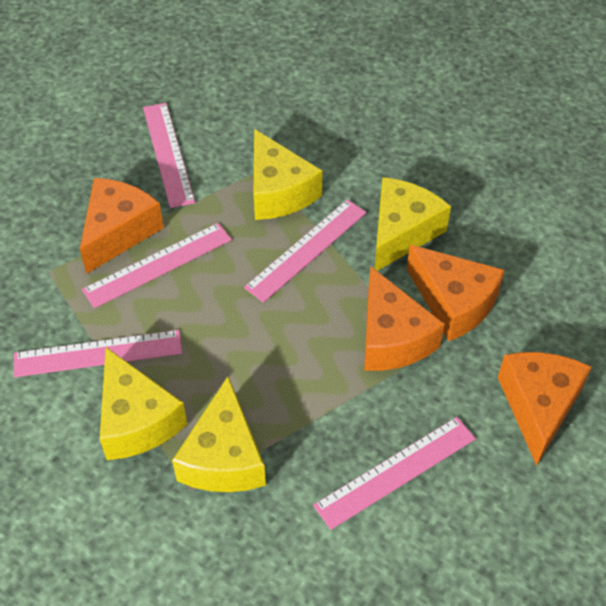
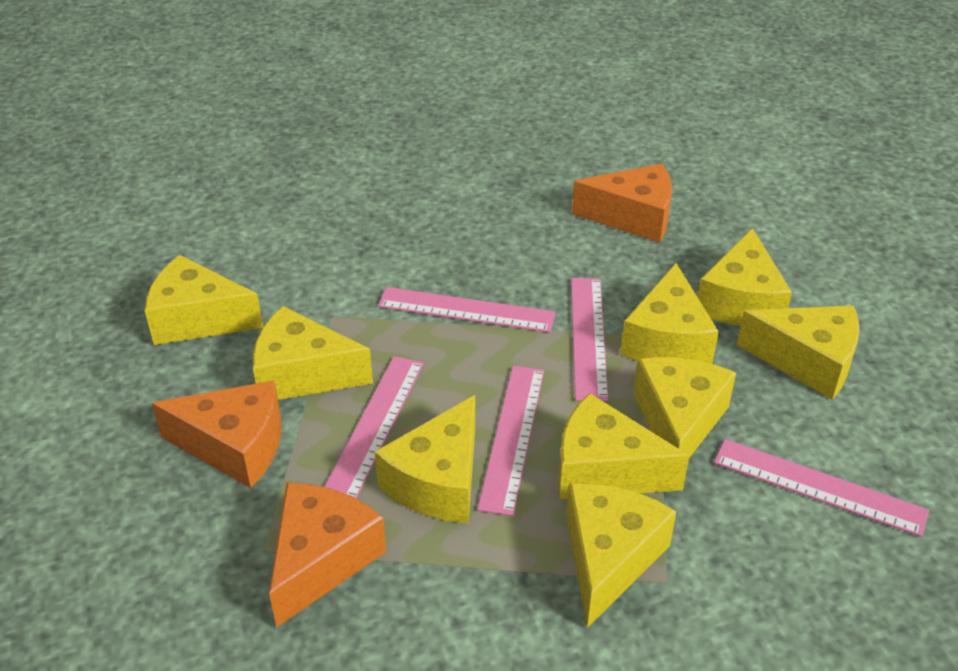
orange cheese: 4 -> 3
yellow cheese: 4 -> 9

